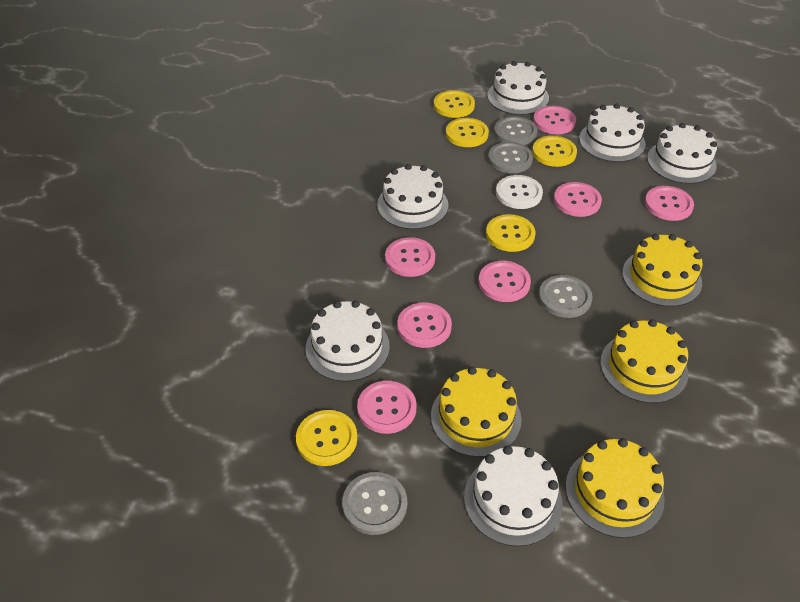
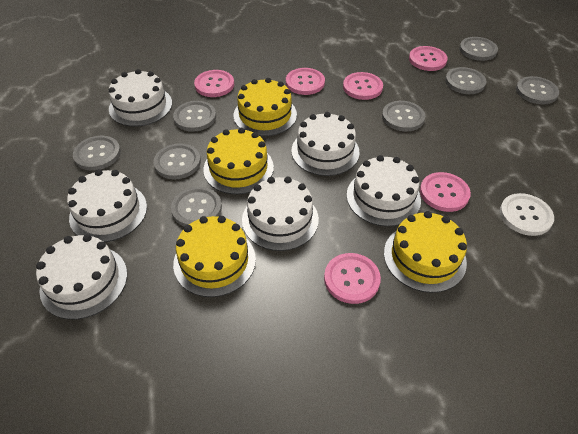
grey button: 4 -> 8
pink button: 7 -> 6
yellow button: 5 -> 0

